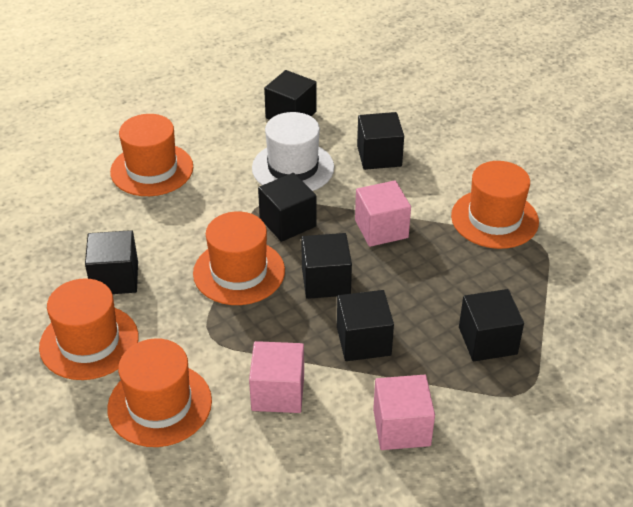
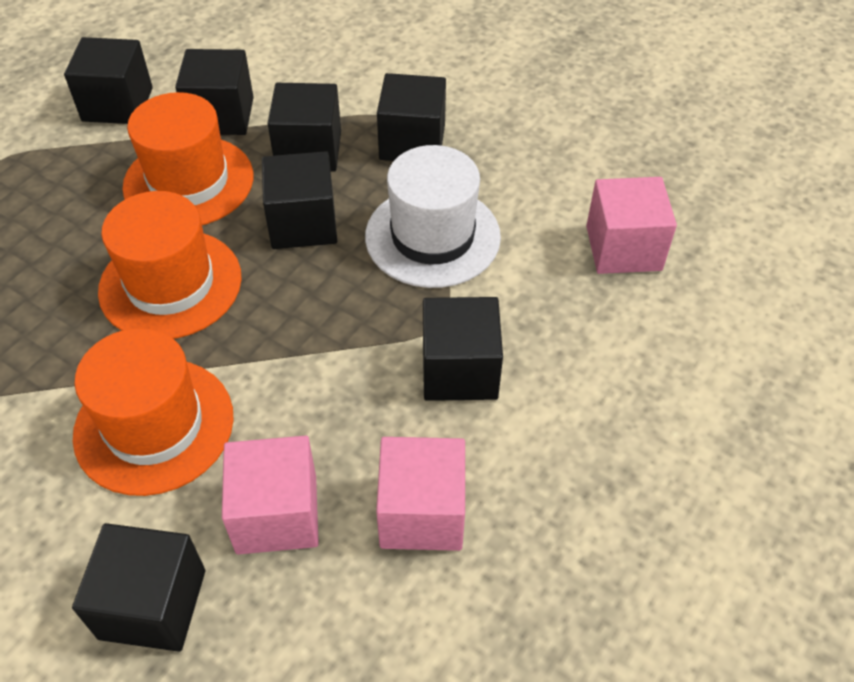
orange hat: 5 -> 3

